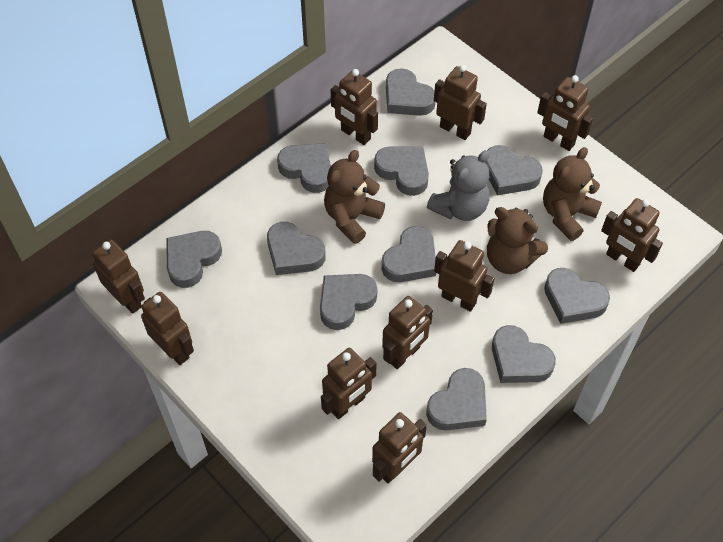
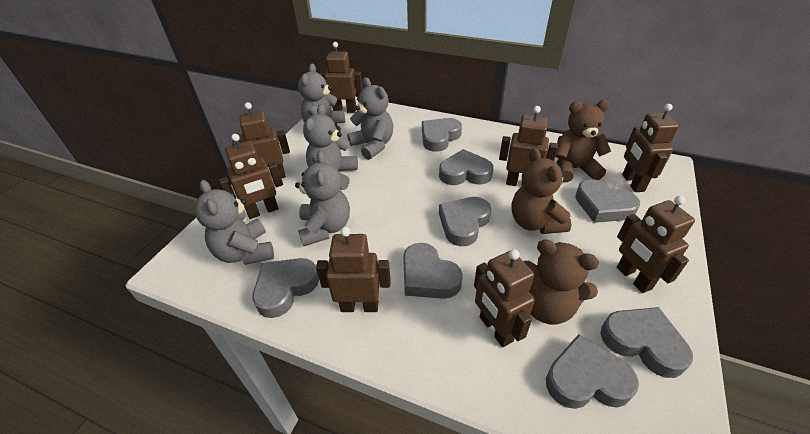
brown robot: 10 -> 8
grey heart: 11 -> 8
grey teddy bear: 1 -> 5

